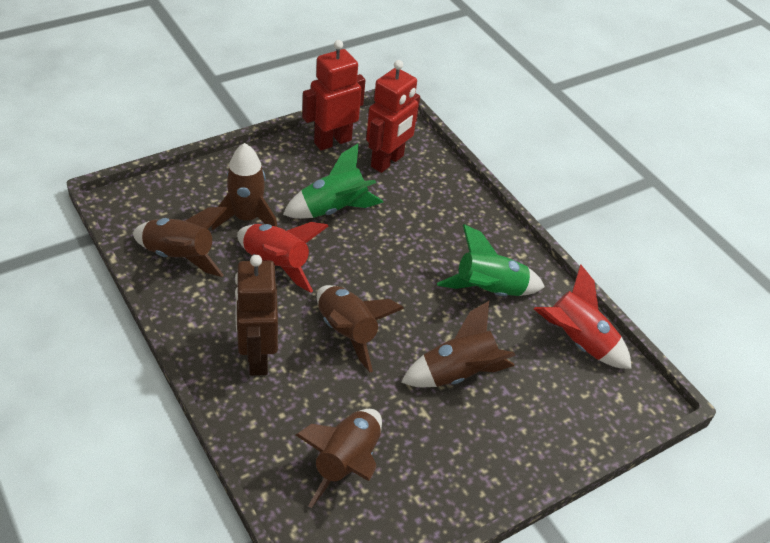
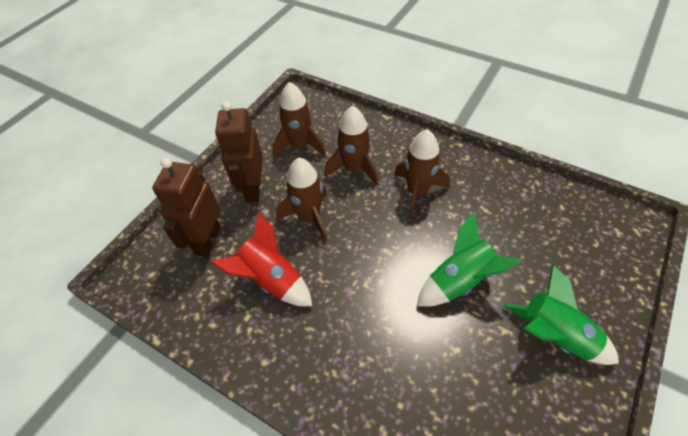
brown robot: 1 -> 2
brown rocket: 5 -> 4
red robot: 2 -> 0
red rocket: 2 -> 1

